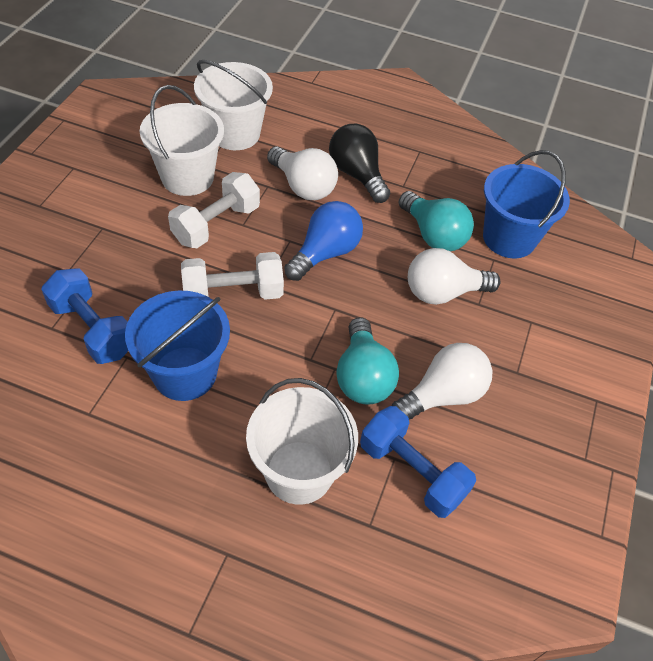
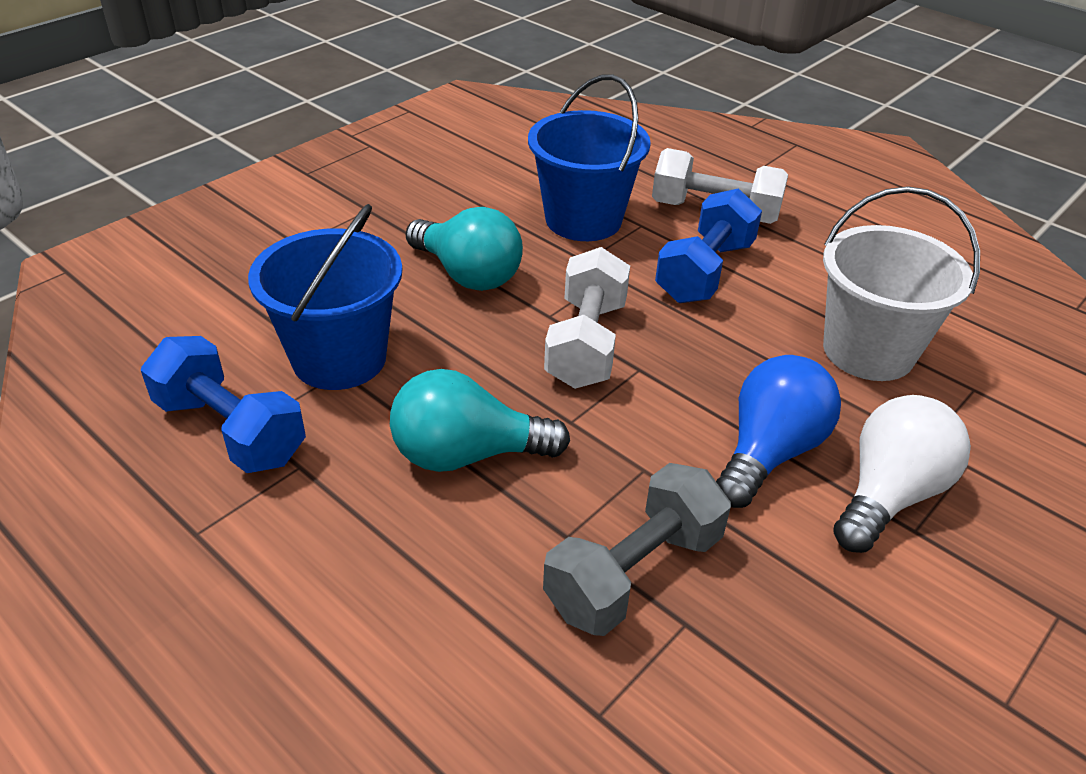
black light bulb: 1 -> 0
grey dumbbell: 0 -> 1
white bucket: 3 -> 1
white light bulb: 3 -> 1

